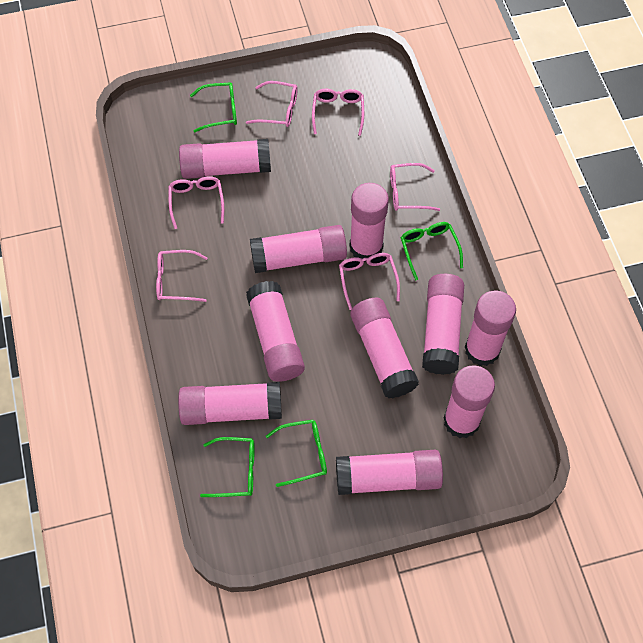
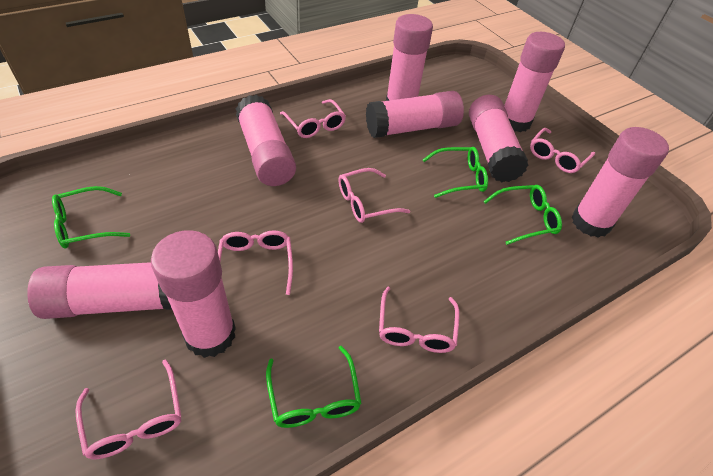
pink glue stick: 10 -> 8

